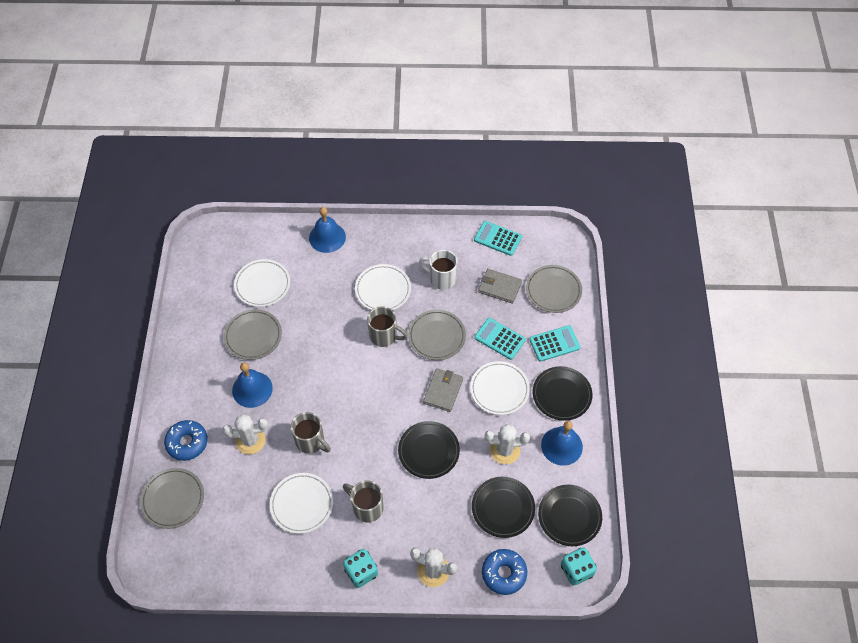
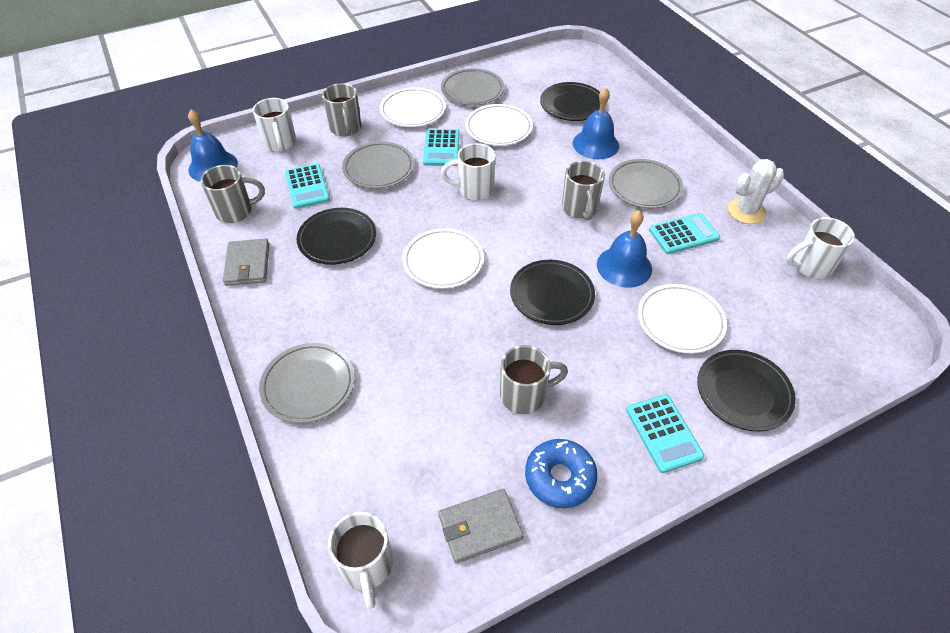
blue donut: 2 -> 1
grey mug: 3 -> 4
turquoise calculator: 3 -> 4
turquoise dice: 2 -> 0
white cactus: 3 -> 1
white mug: 1 -> 4

